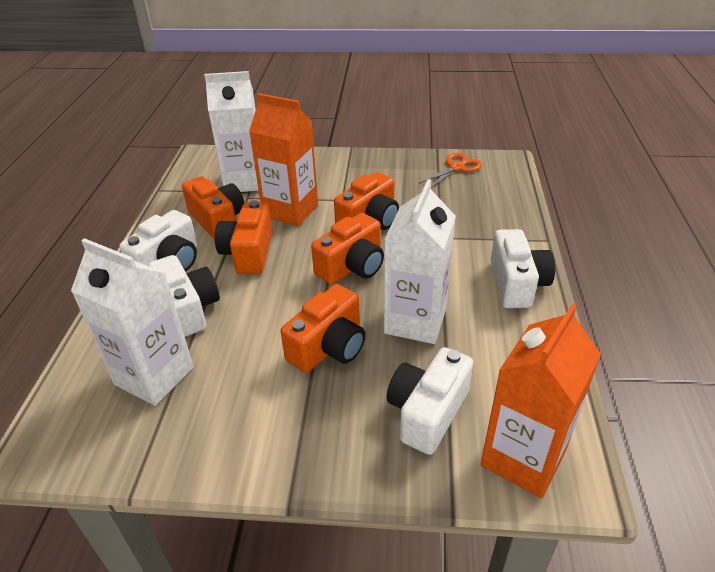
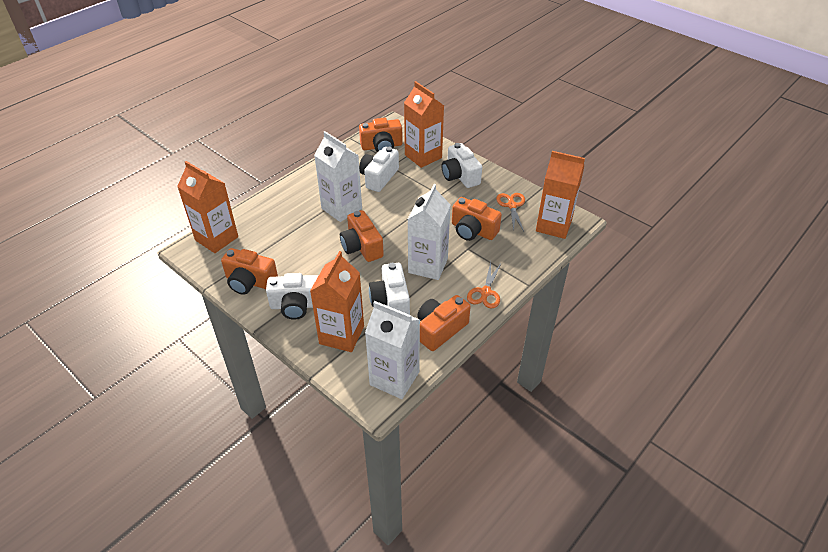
orange carton: 2 -> 4
orange scissors: 1 -> 2

